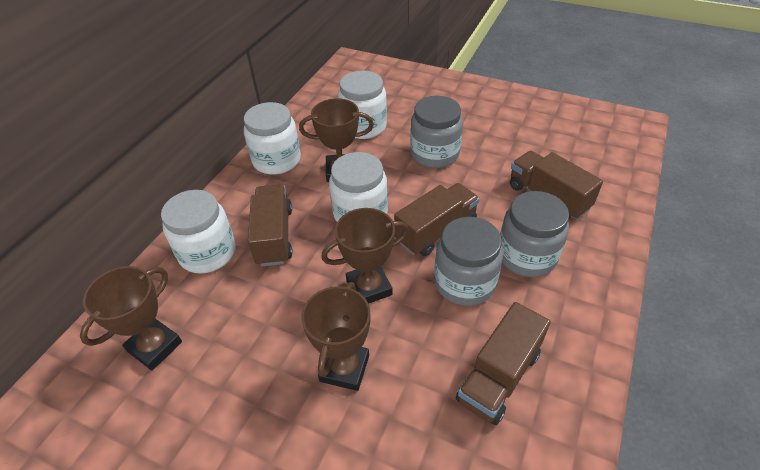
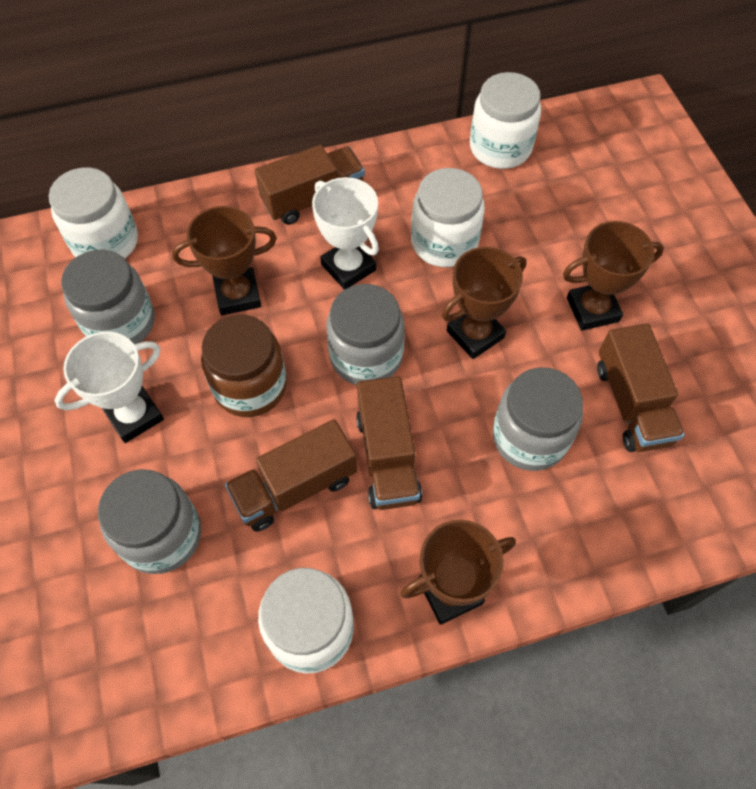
brown jar: 0 -> 1
grey jar: 3 -> 4
white trophy: 0 -> 2

